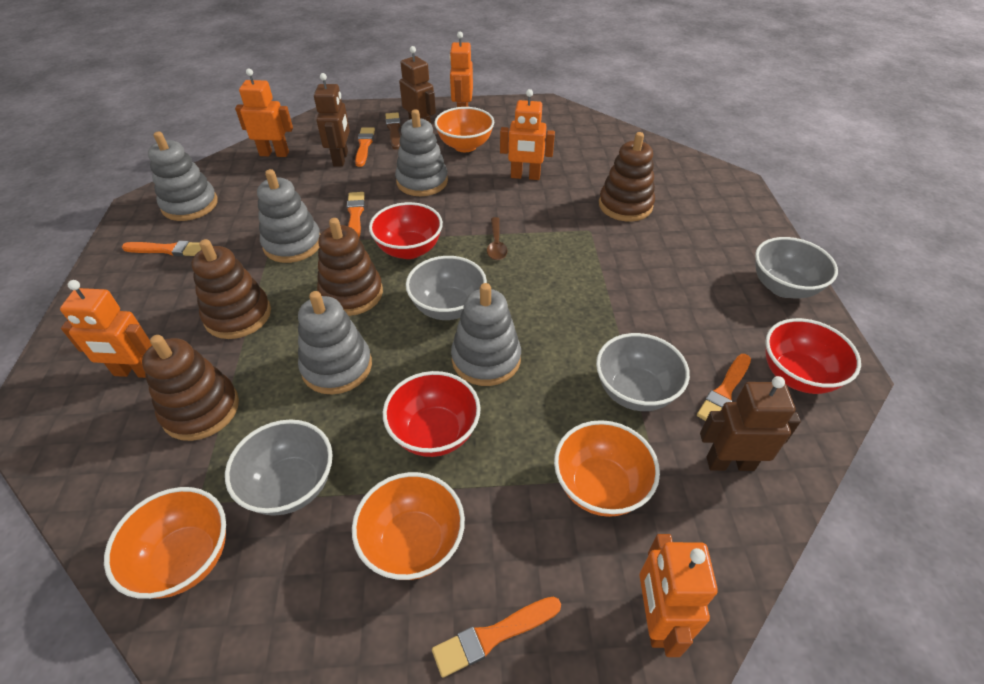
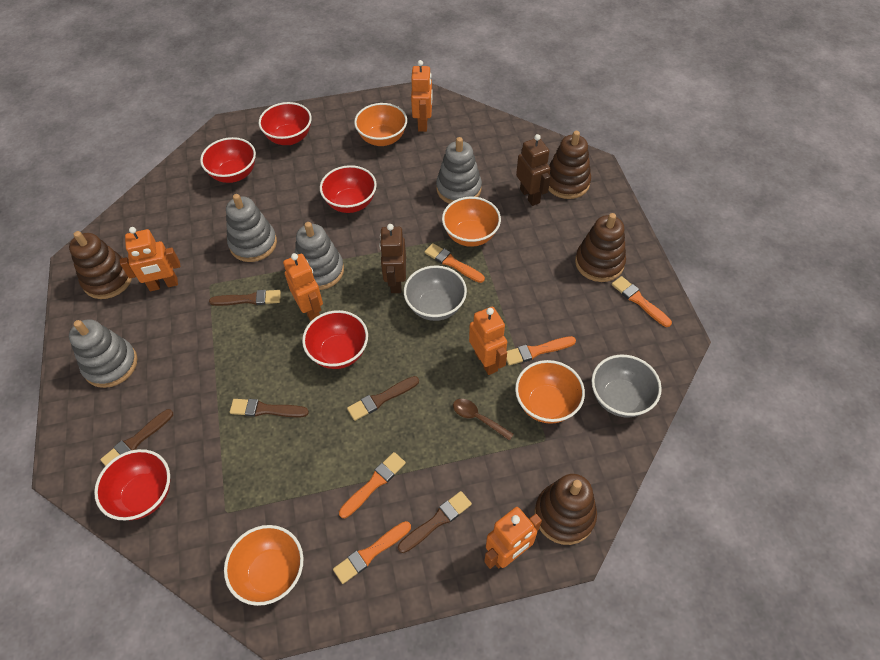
brown brush: 1 -> 5
brown robot: 3 -> 2
grey bowl: 4 -> 2
grey stacking toy: 5 -> 4
red bowl: 3 -> 5

